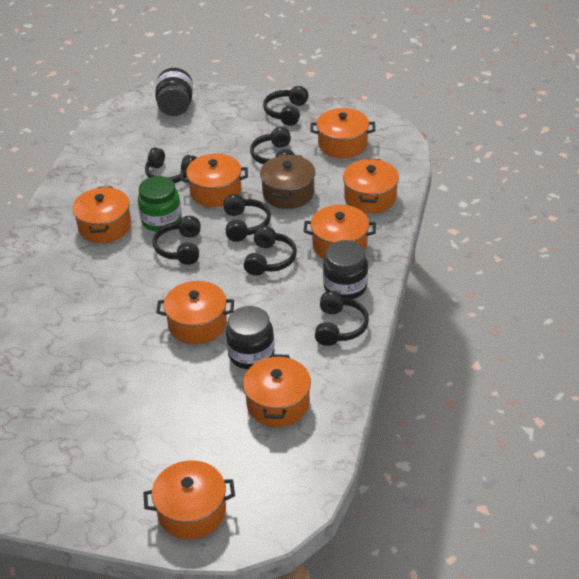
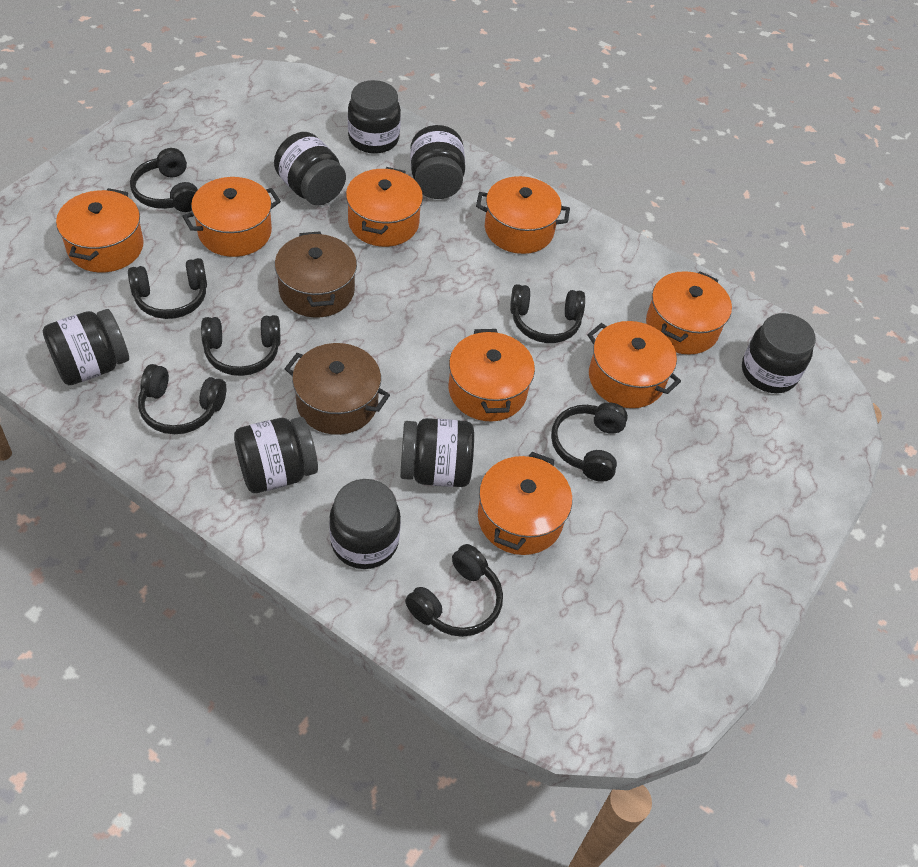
black jar: 3 -> 8
brown pot: 1 -> 2
green jar: 1 -> 0

